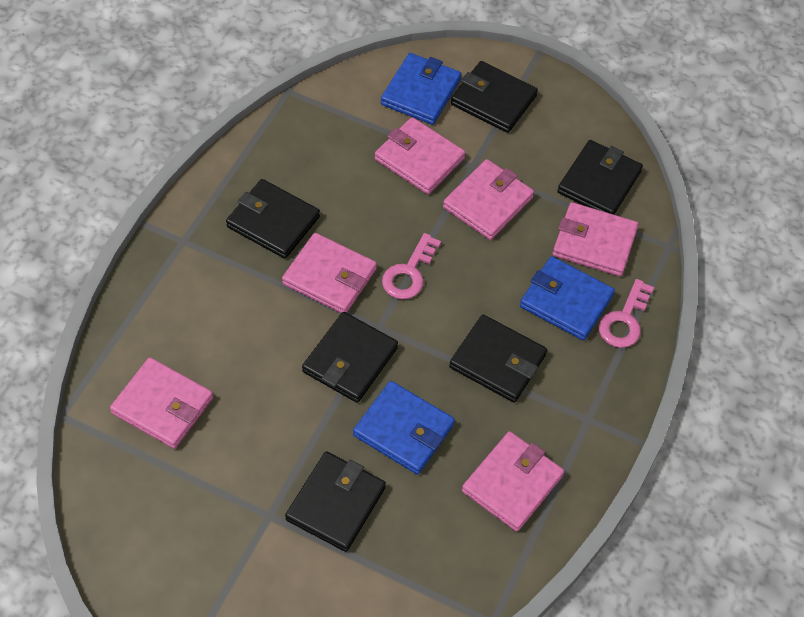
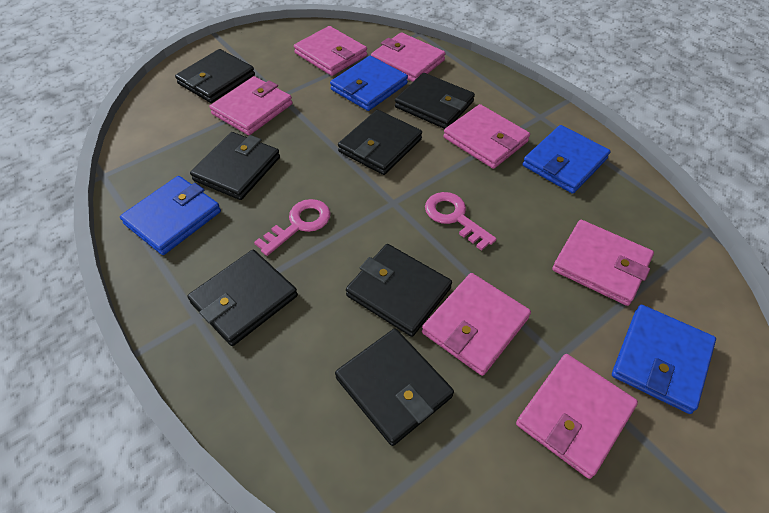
black wallet: 6 -> 7
blue wallet: 3 -> 4
pink wallet: 6 -> 7

